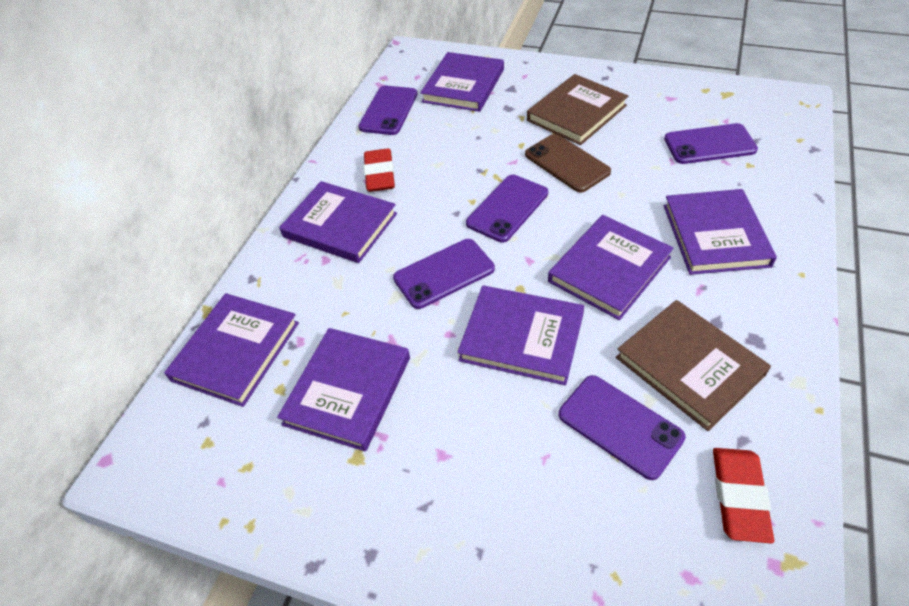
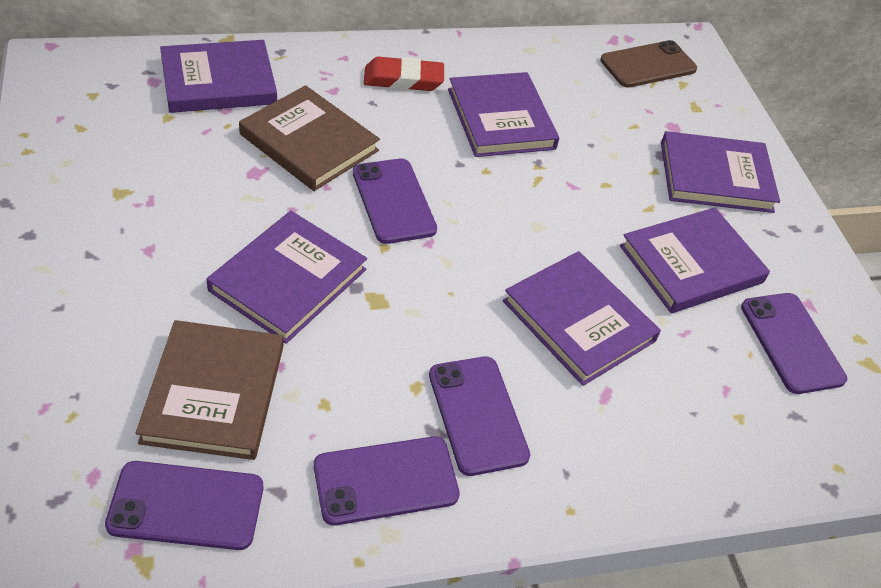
purple book: 7 -> 6
red eraser: 2 -> 1

